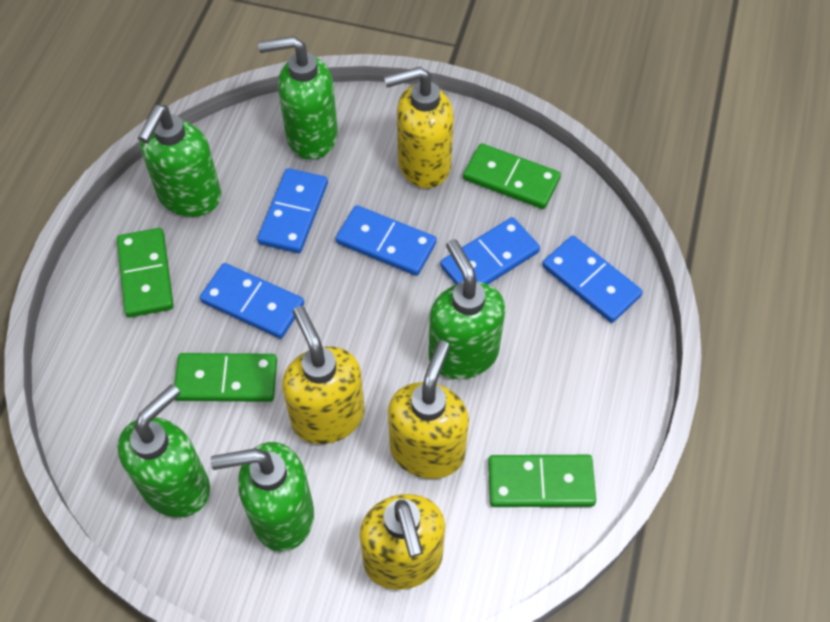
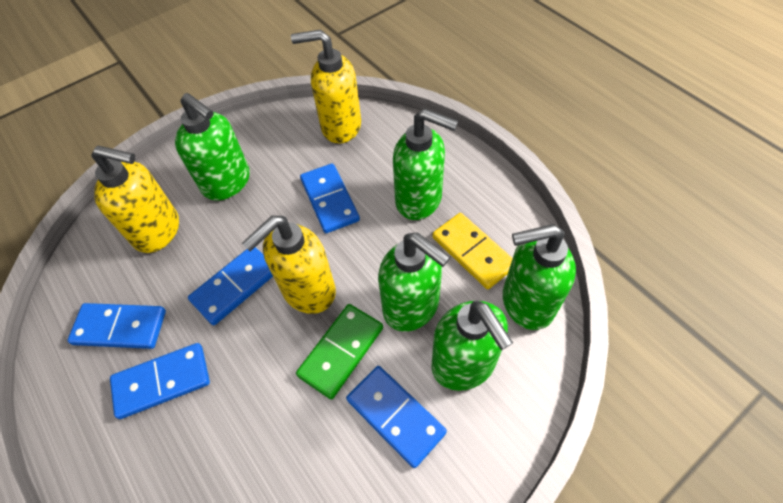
green domino: 4 -> 1
yellow domino: 0 -> 1
yellow soap dispenser: 4 -> 3

